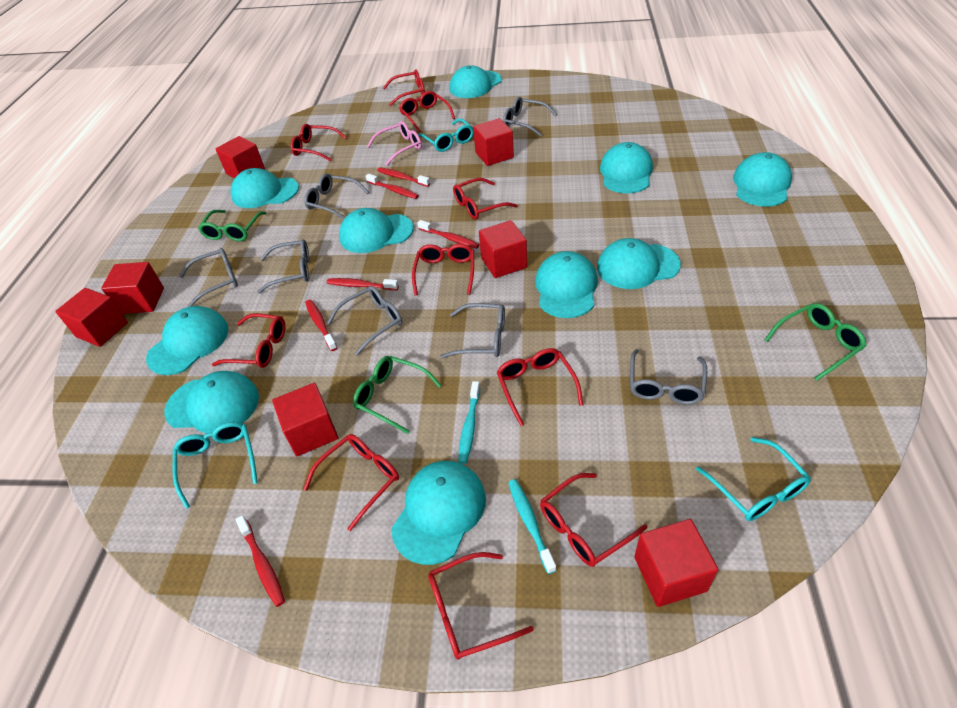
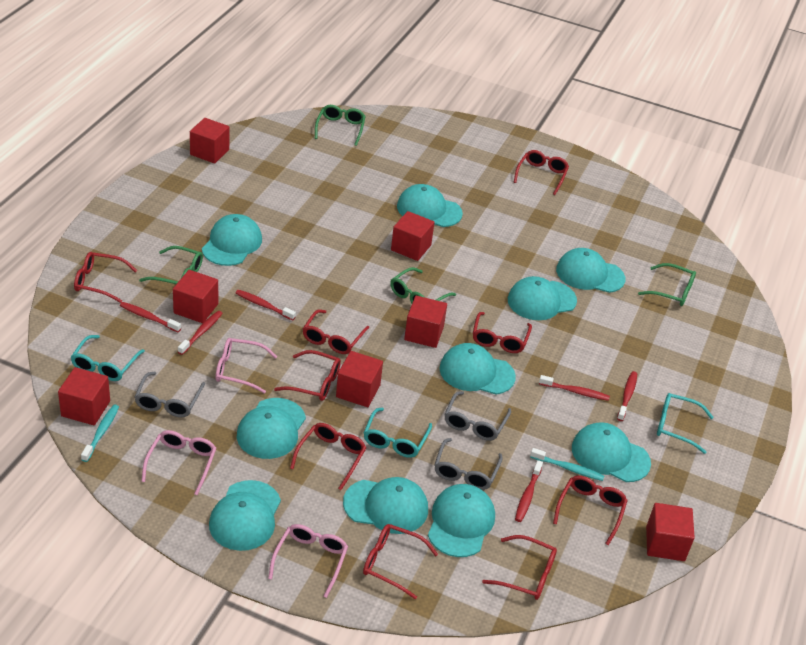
green glasses: 3 -> 4
grey glasses: 7 -> 3
pink glasses: 1 -> 3
red glasses: 10 -> 9

